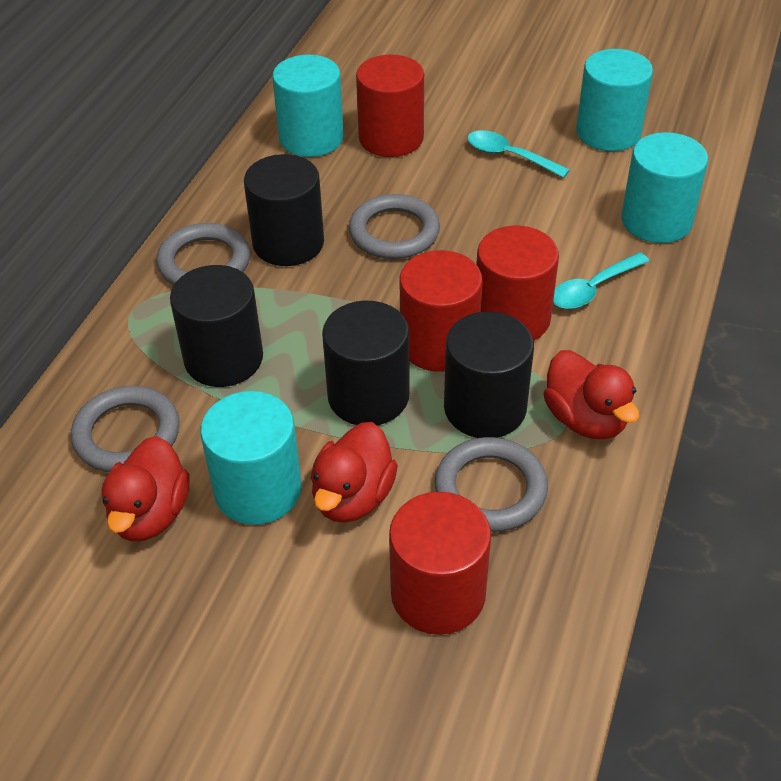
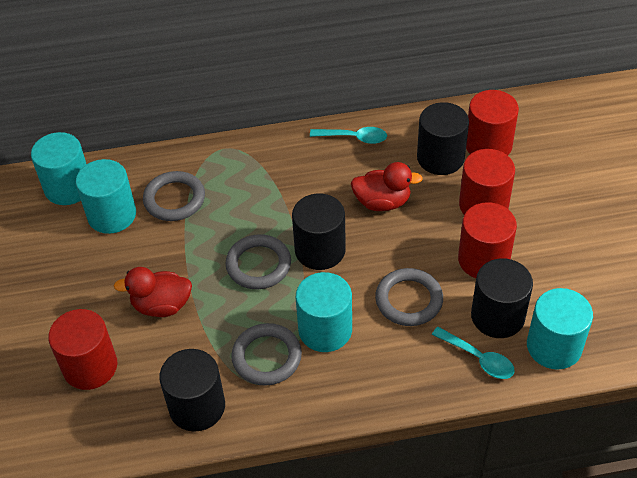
red duck: 3 -> 2

